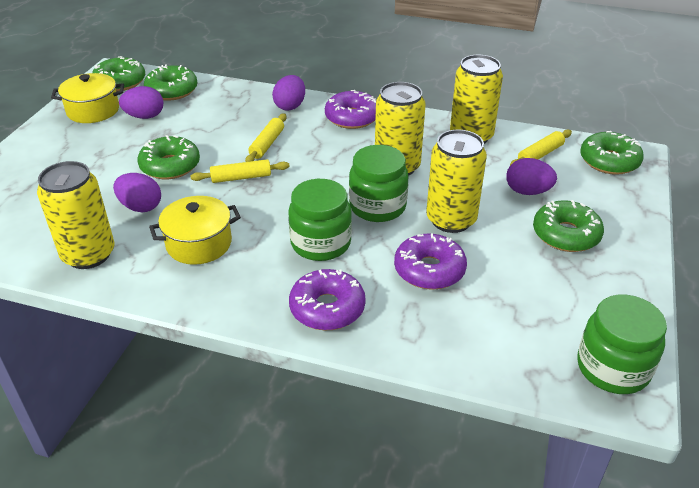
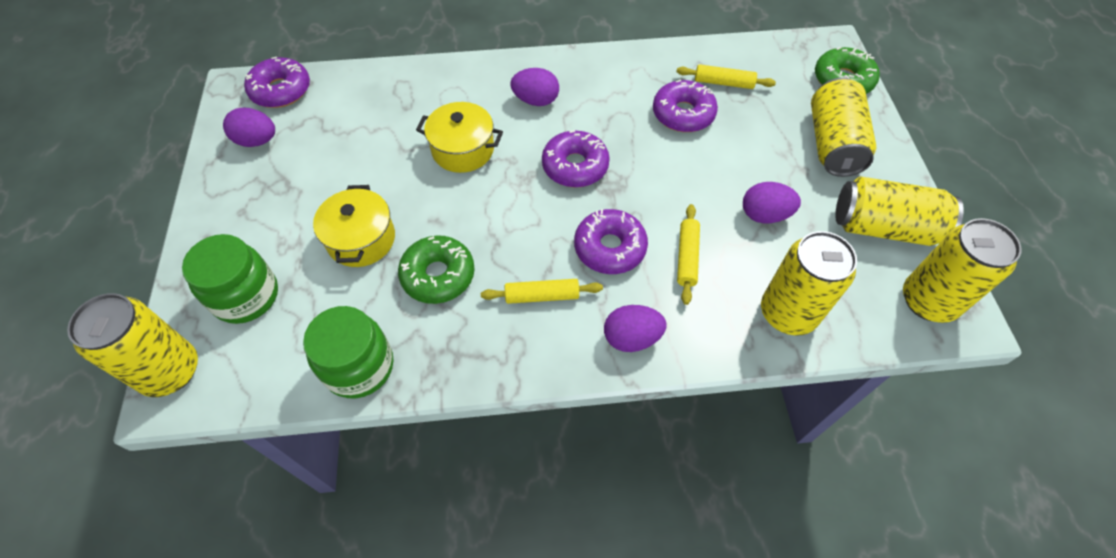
green donut: 5 -> 2
green jar: 3 -> 2
purple donut: 3 -> 4
yellow can: 4 -> 5

